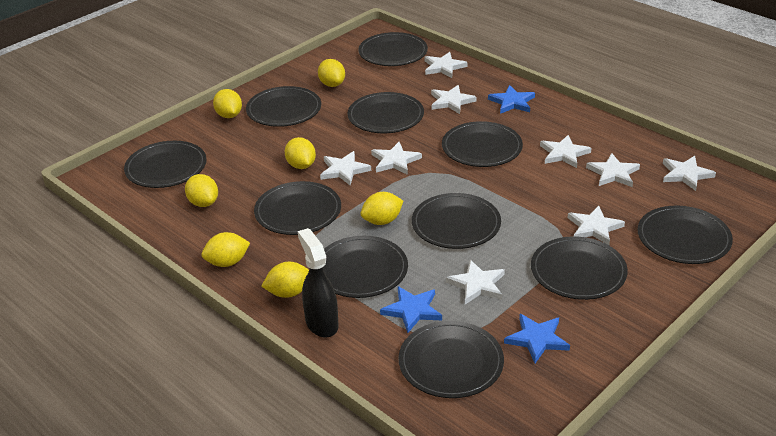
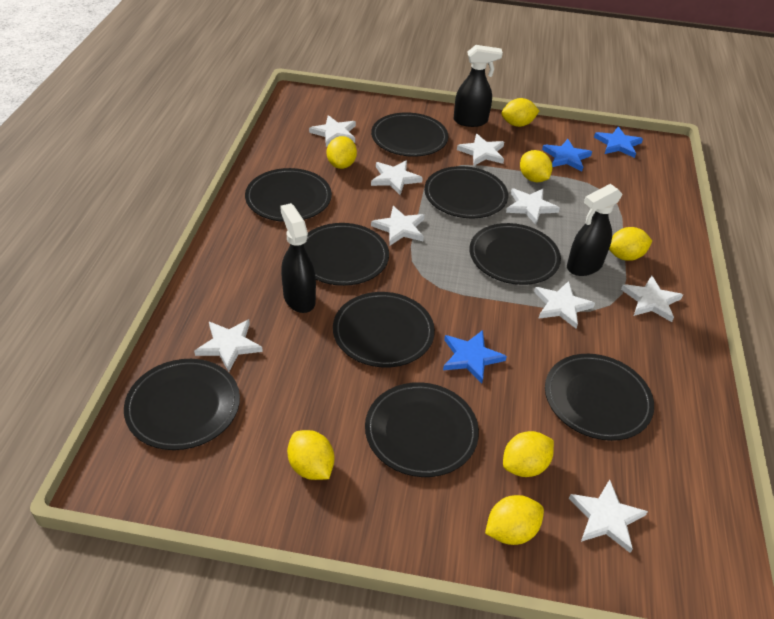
black plate: 11 -> 9
black spray bottle: 1 -> 3

